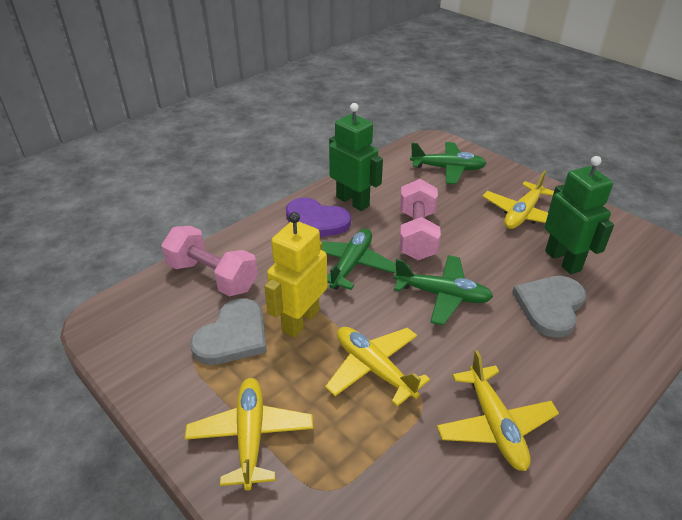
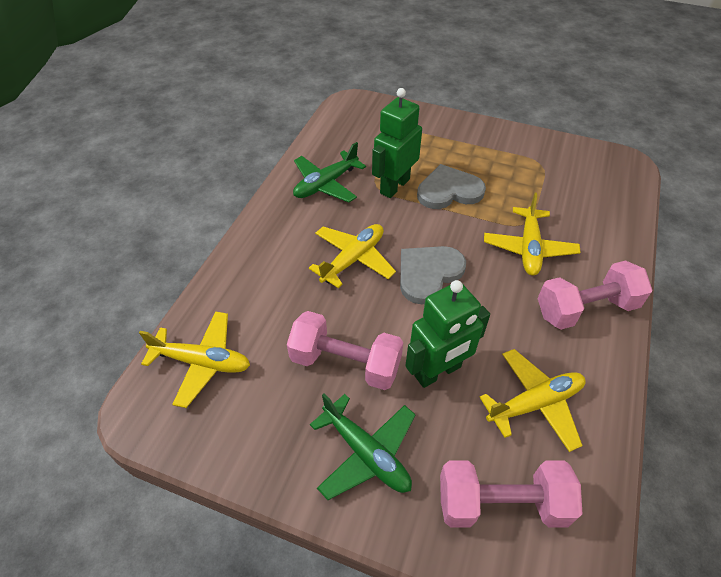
green plane: 3 -> 2
pink dumbbell: 2 -> 3
purple heart: 1 -> 0
yellow robot: 1 -> 0

